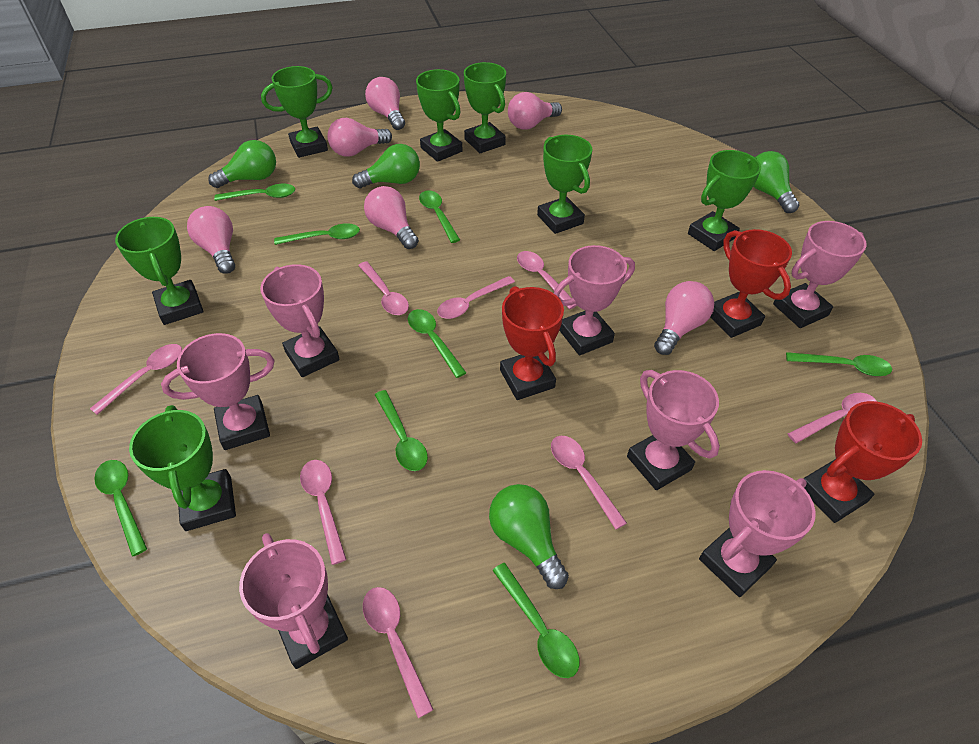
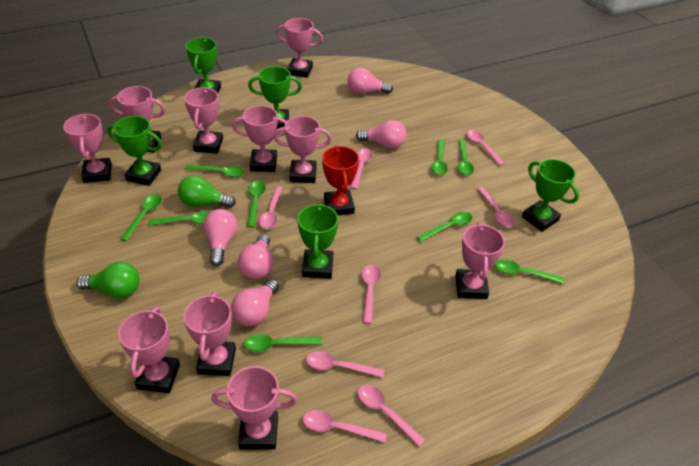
green light bulb: 4 -> 2
green spoon: 8 -> 9
green trophy: 7 -> 5
pink light bulb: 6 -> 5
pink trophy: 7 -> 10
red trophy: 3 -> 1

